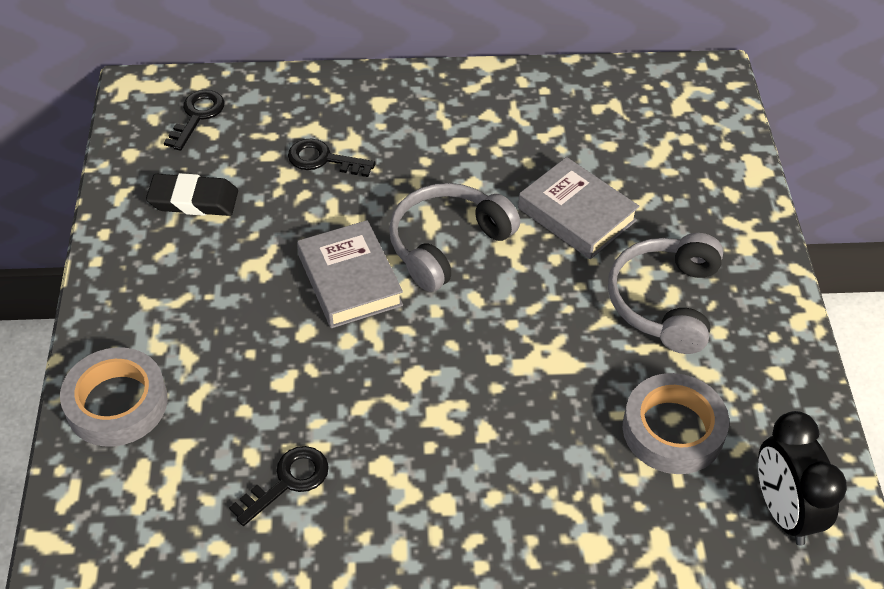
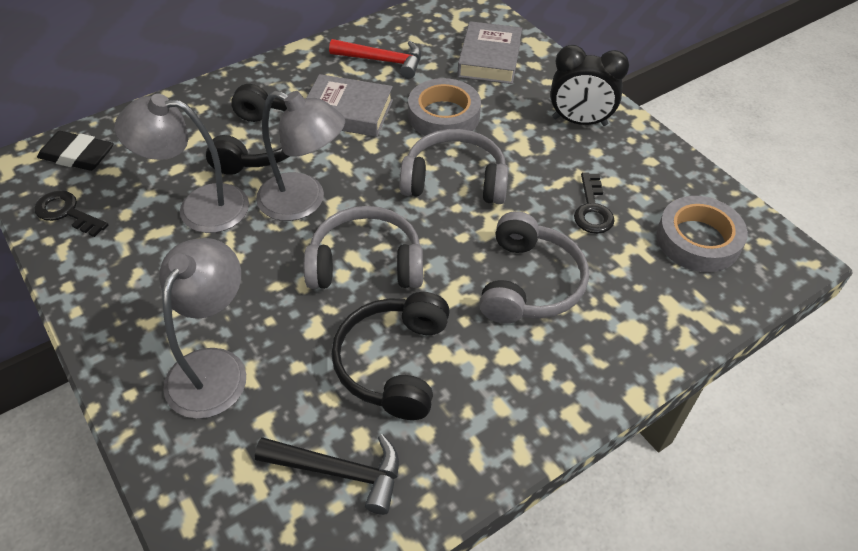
black hammer: 0 -> 1
black headphones: 0 -> 2
black key: 3 -> 2
grey headphones: 2 -> 3
grey lamp: 0 -> 3
red hammer: 0 -> 1

